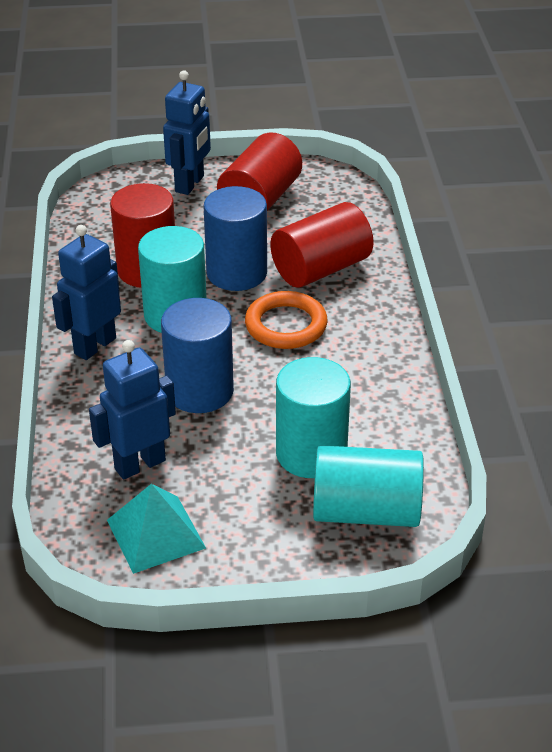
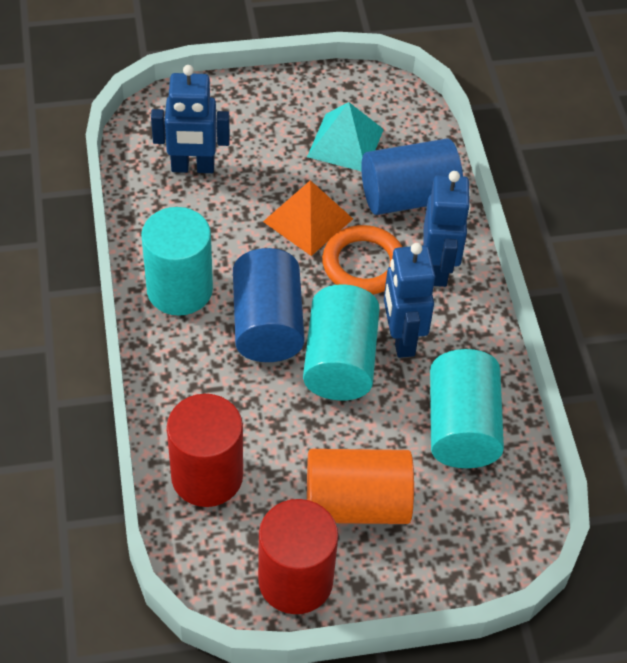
orange cylinder: 0 -> 1
orange pyramid: 0 -> 1
red cylinder: 3 -> 2

